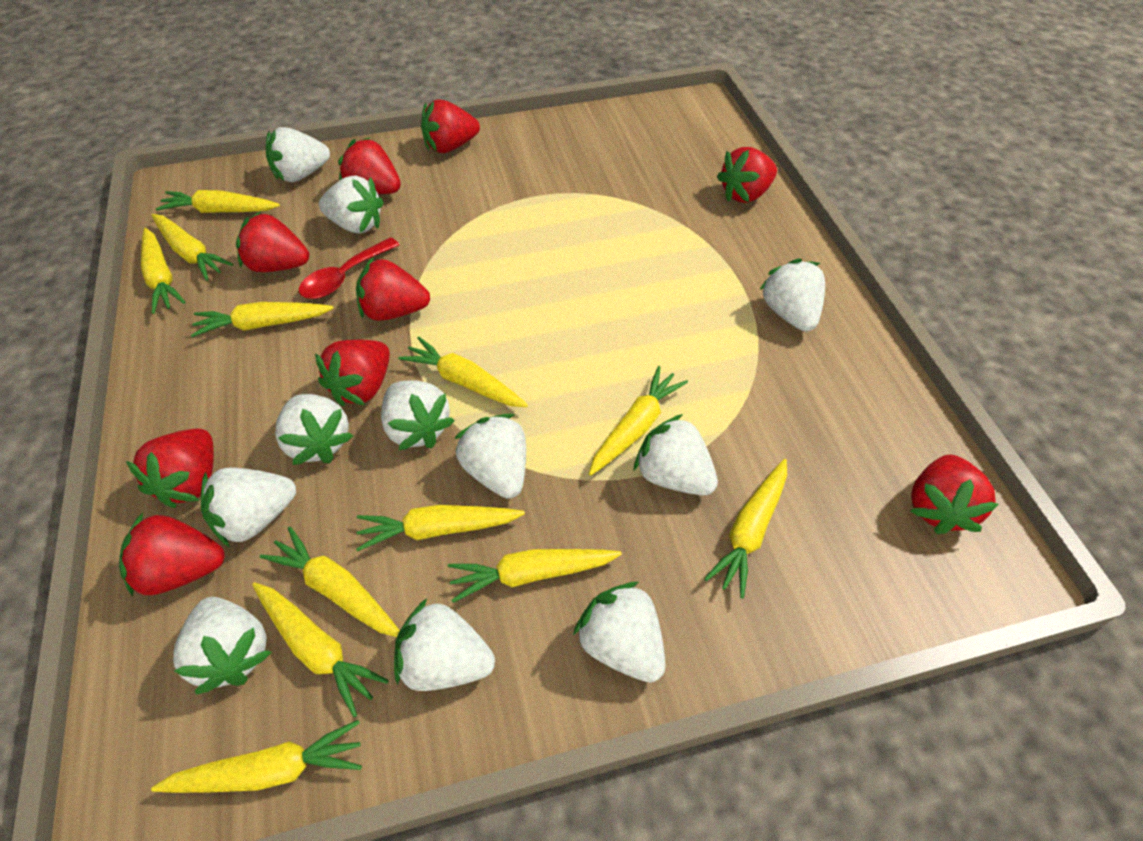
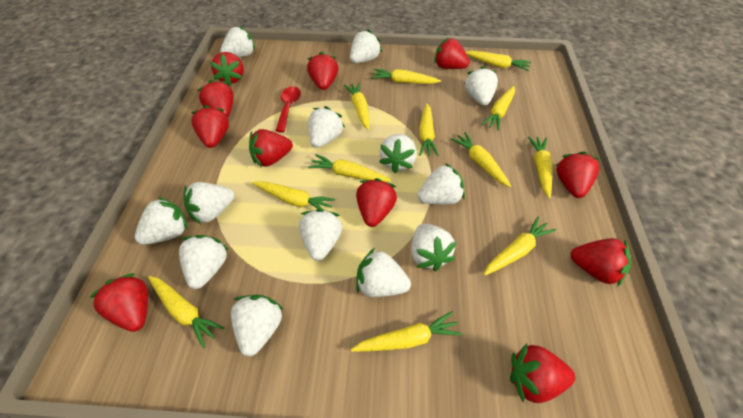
red strawberry: 9 -> 11
white strawberry: 11 -> 13

